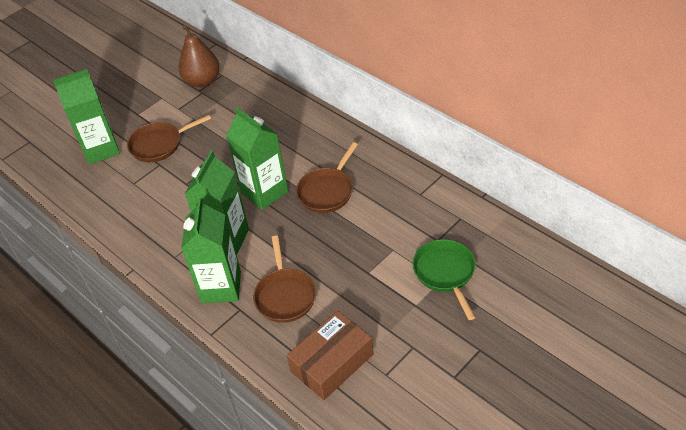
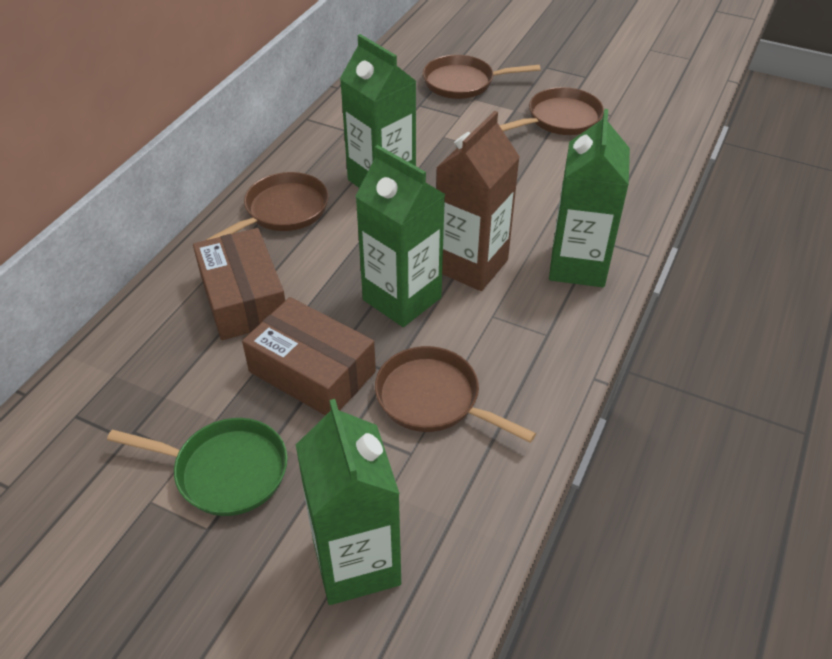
brown box: 1 -> 2
brown carton: 0 -> 1
brown pan: 3 -> 4
brown pear: 1 -> 0

